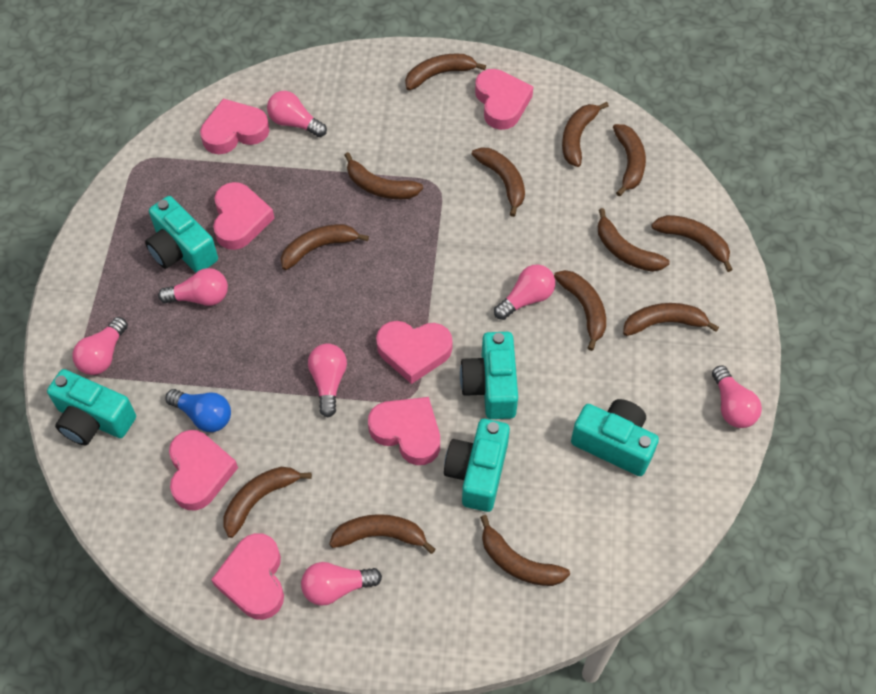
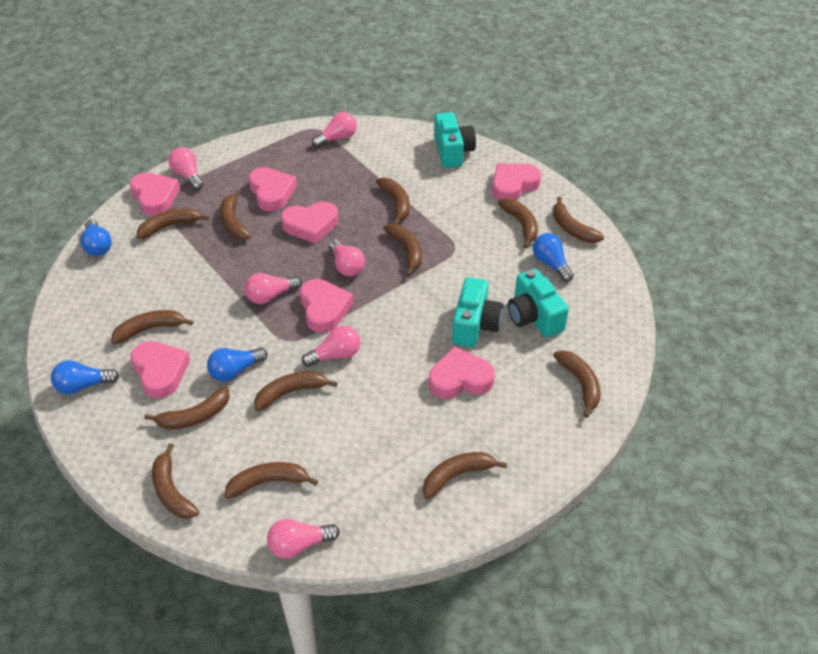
blue light bulb: 1 -> 4
pink light bulb: 7 -> 6
turquoise camera: 5 -> 3

